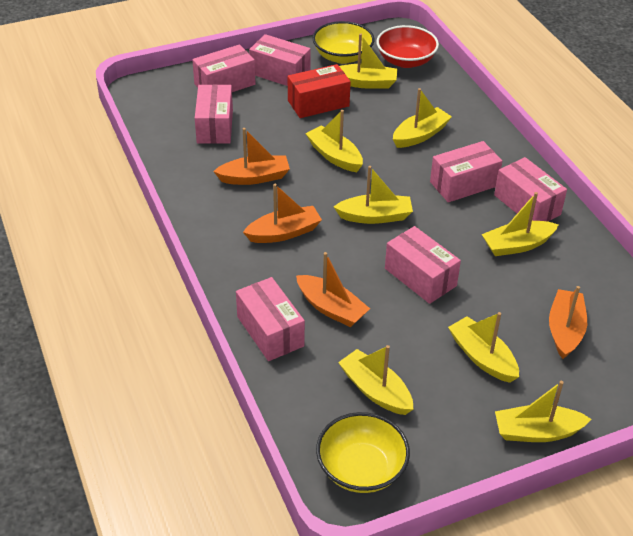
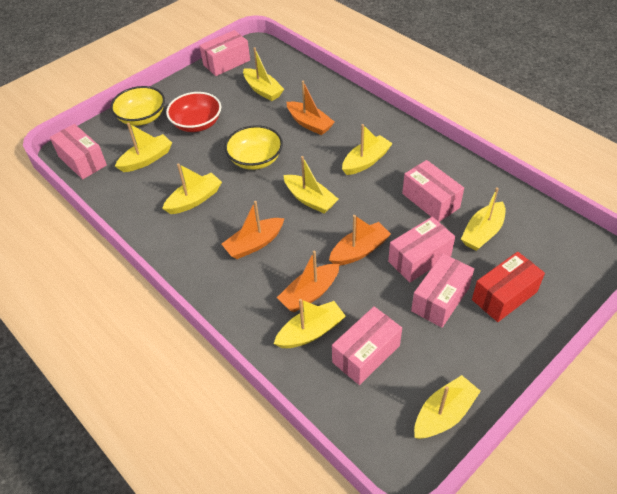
pink box: 7 -> 6

